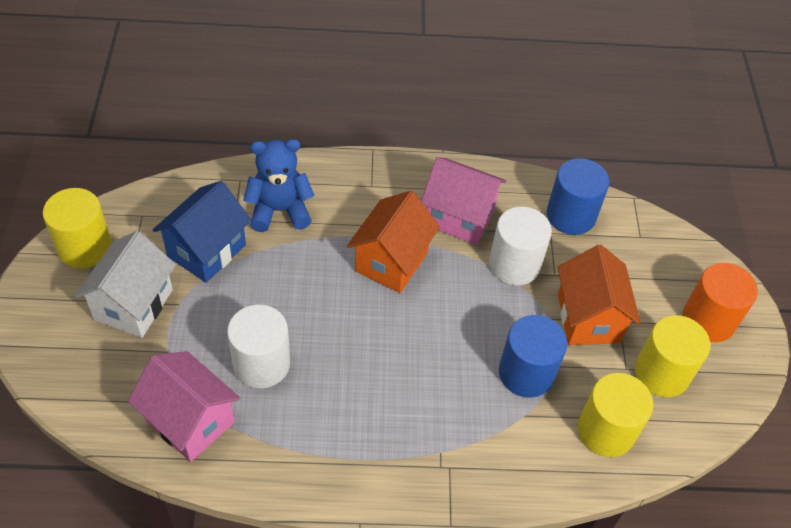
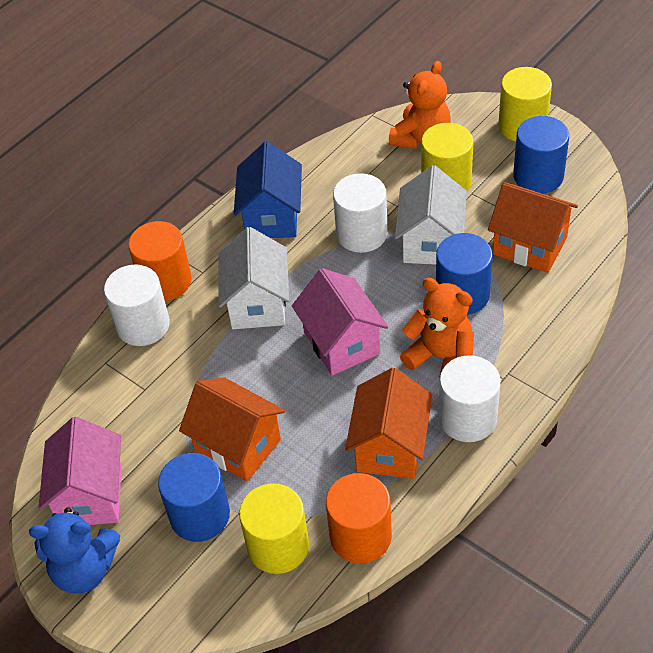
blue cylinder: 2 -> 3
orange cylinder: 1 -> 2
orange house: 2 -> 3
orange teddy bear: 0 -> 2
white cylinder: 2 -> 3
white house: 1 -> 2

